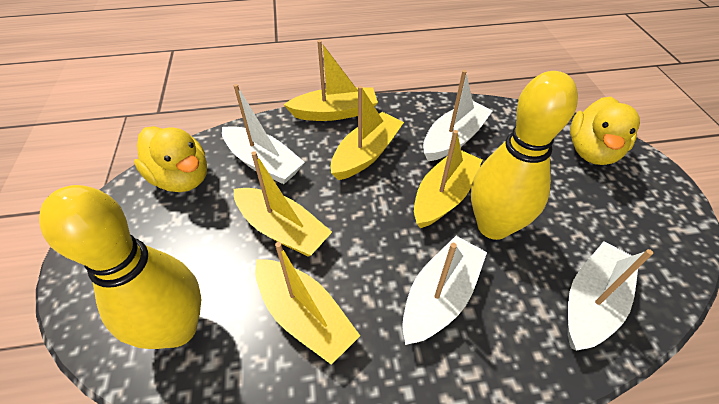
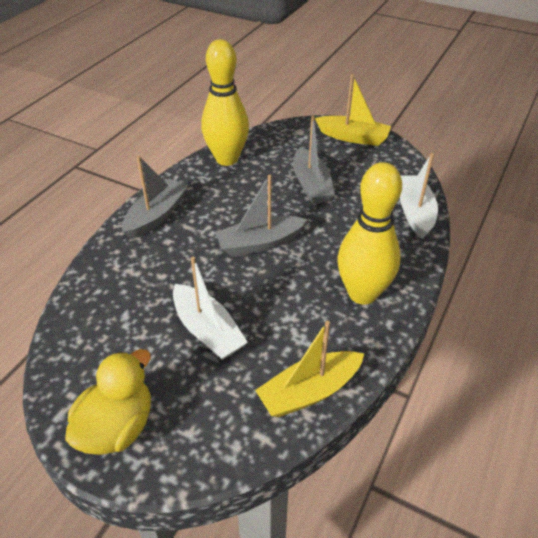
grey boat: 0 -> 3
white boat: 4 -> 2
yellow boat: 5 -> 2
yellow duck: 2 -> 1

